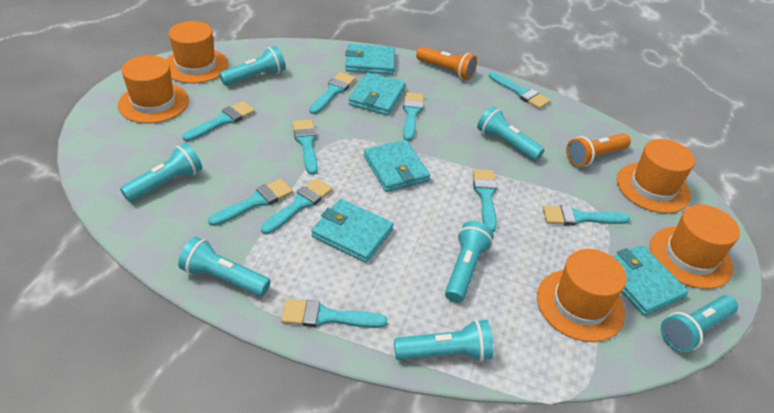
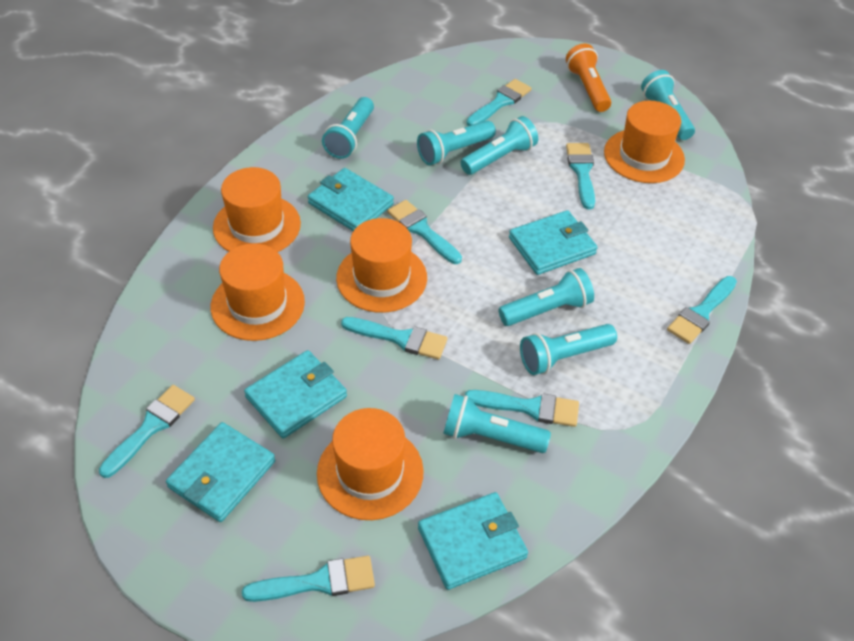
orange flashlight: 2 -> 1
turquoise brush: 10 -> 8

